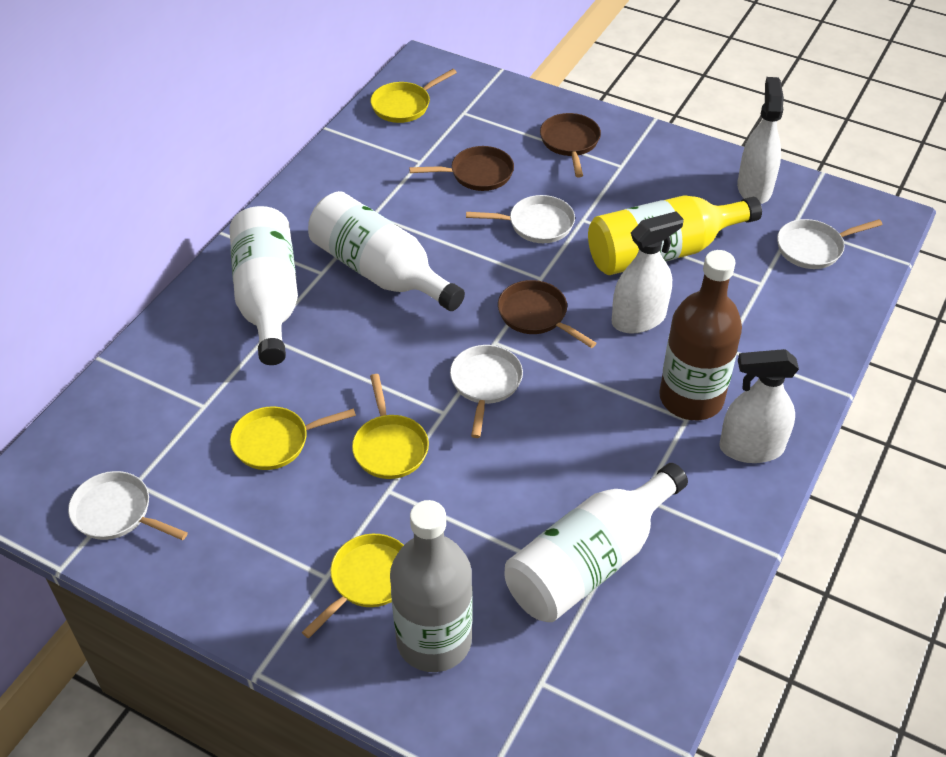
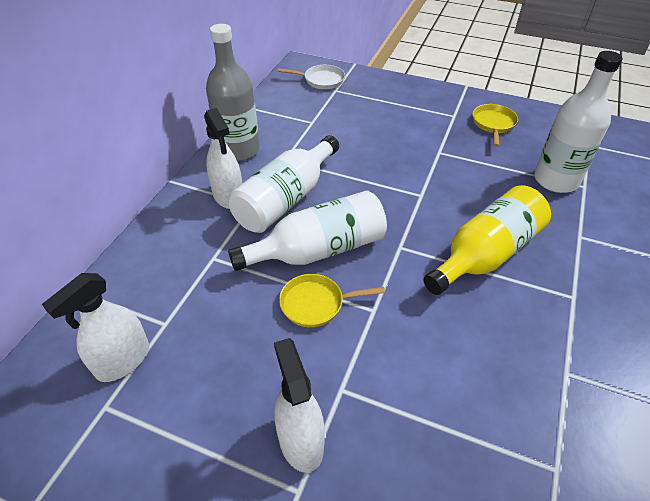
brown bottle: 1 -> 0
brown pan: 3 -> 0
white pan: 4 -> 1
yellow pan: 4 -> 2

